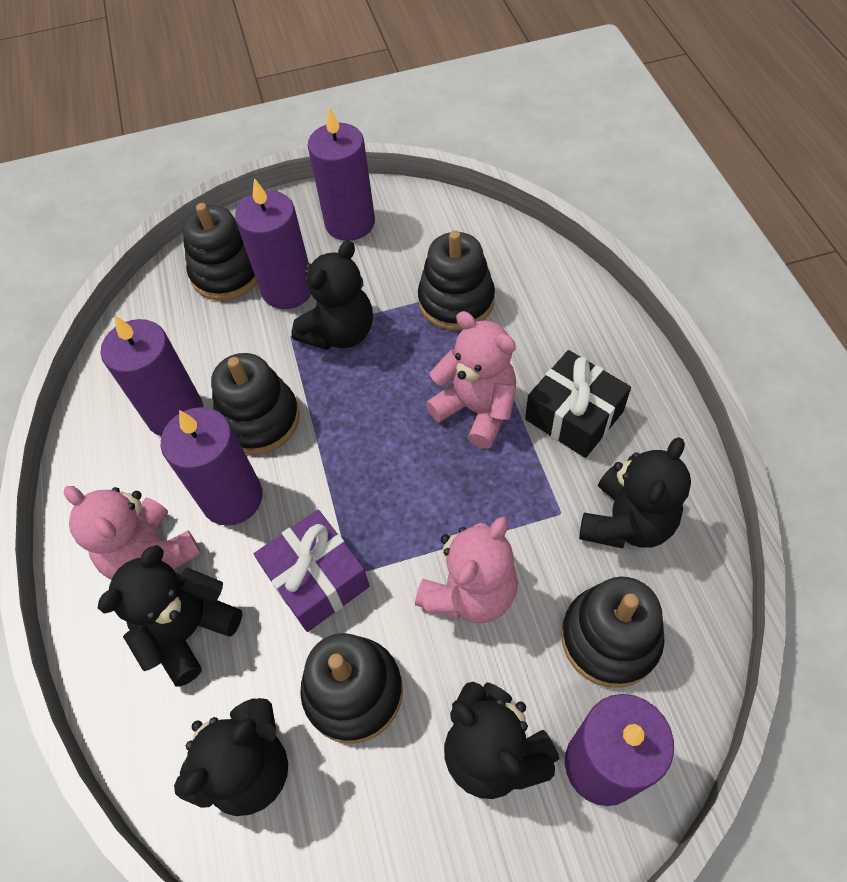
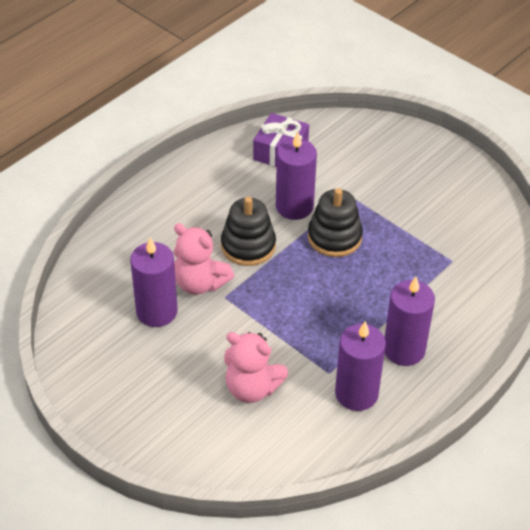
black gift: 1 -> 0
black stacking toy: 5 -> 2
black teddy bear: 5 -> 0
pink teddy bear: 3 -> 2
purple candle: 5 -> 4

